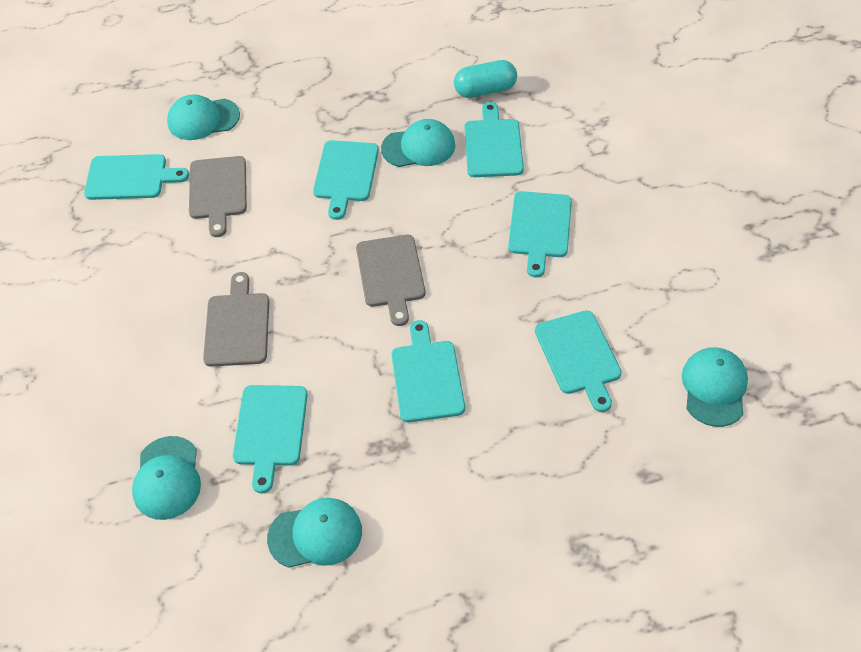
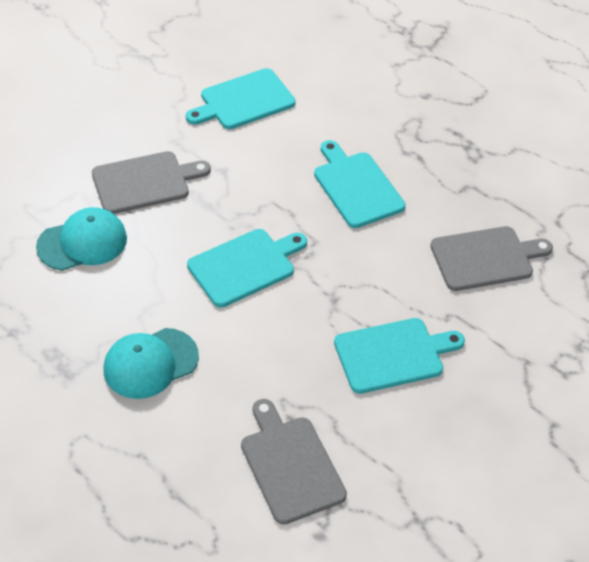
turquoise cap: 5 -> 2
turquoise capsule: 1 -> 0
turquoise cutting board: 7 -> 4

